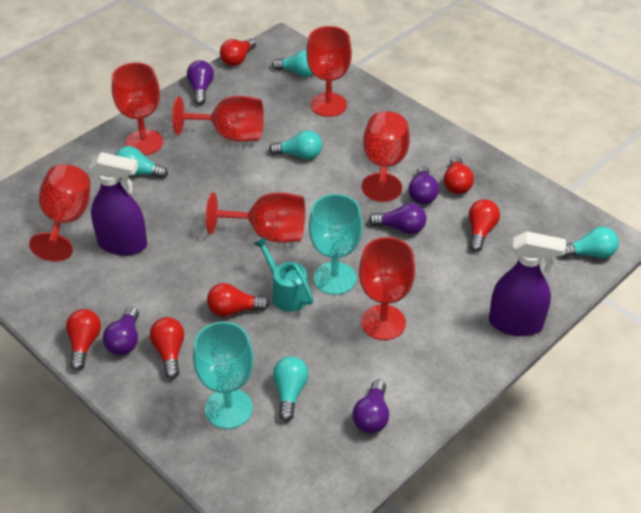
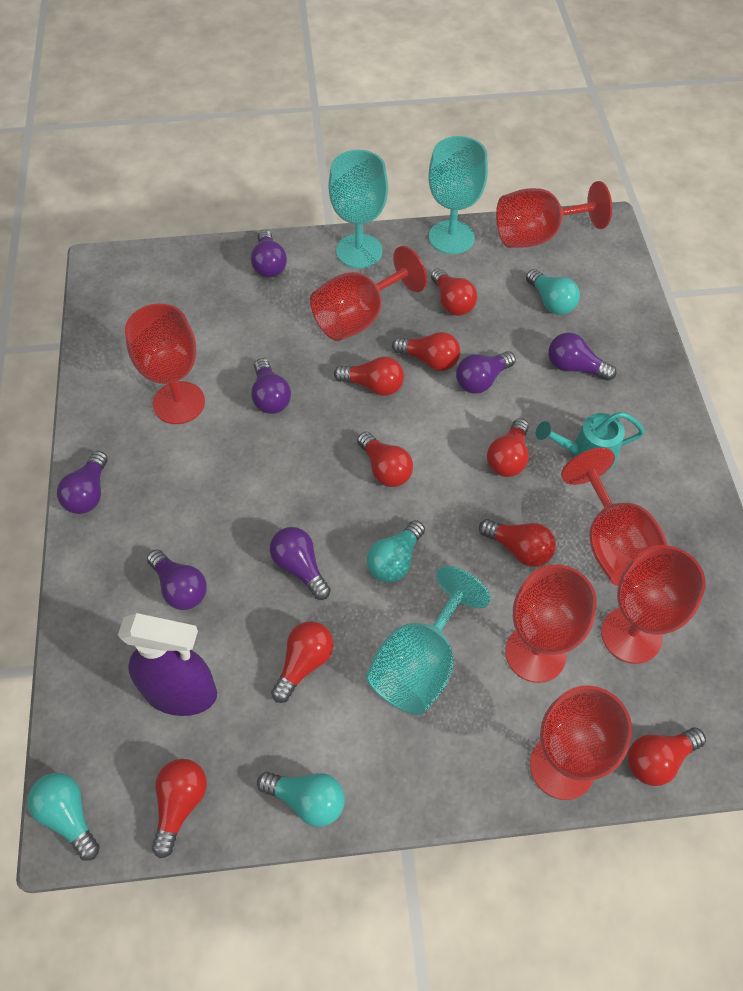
purple light bulb: 5 -> 7
purple spray bottle: 2 -> 1
red light bulb: 6 -> 9
turquoise goblet: 2 -> 3
turquoise light bulb: 5 -> 4

